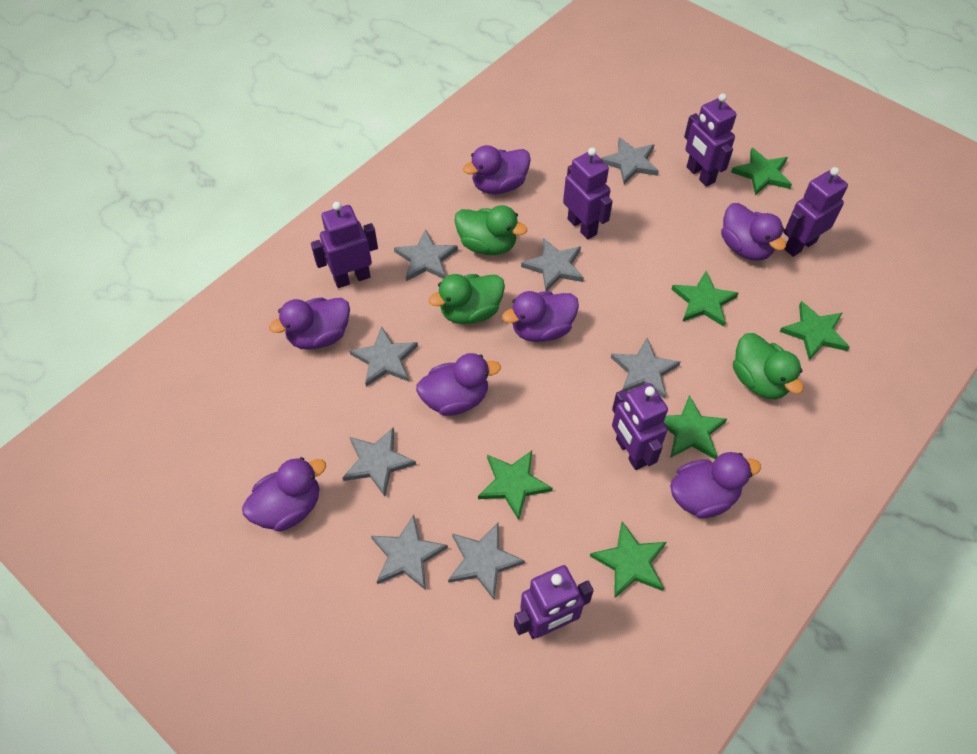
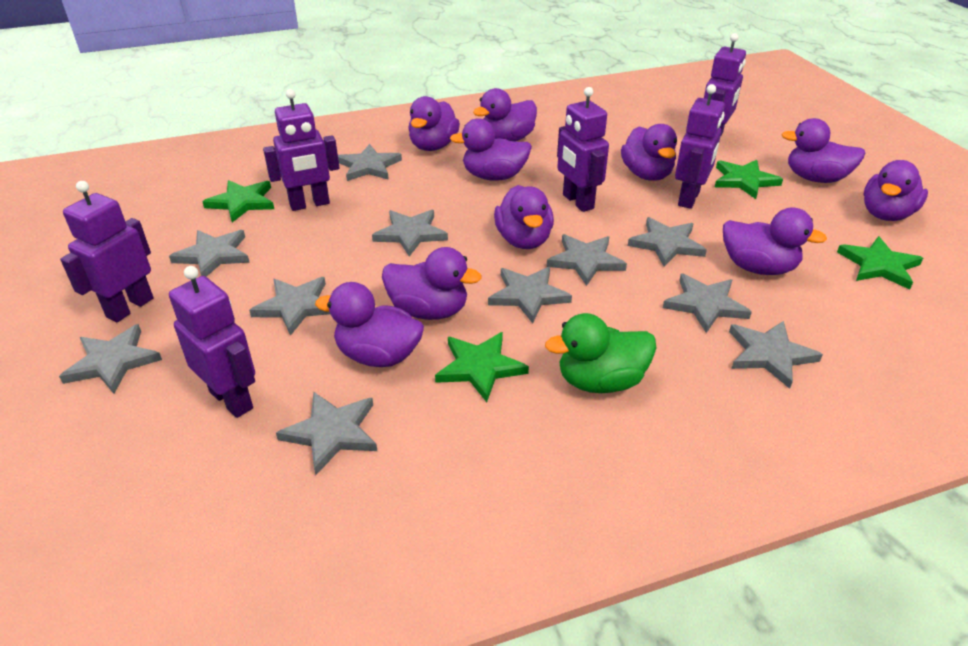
green duck: 3 -> 1
green star: 6 -> 4
grey star: 8 -> 11
purple duck: 7 -> 10

